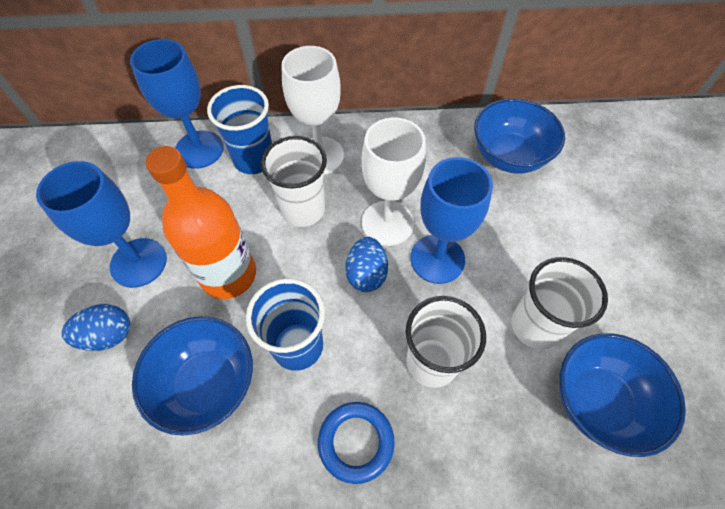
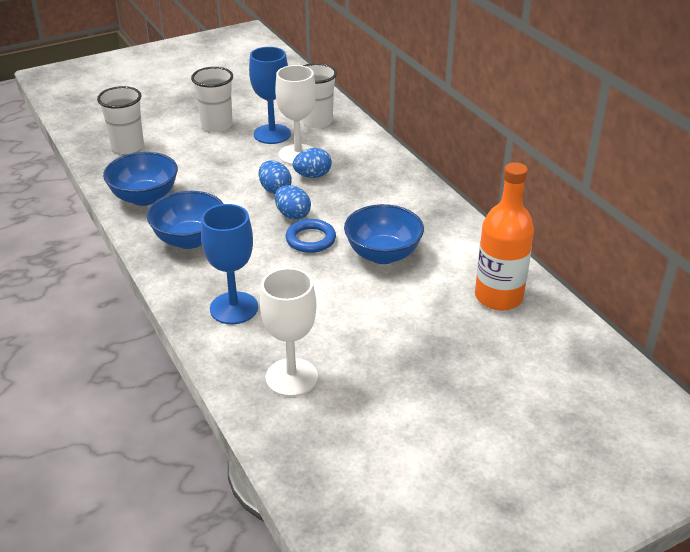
blue cup: 2 -> 0
blue egg: 2 -> 3
blue goblet: 3 -> 2

